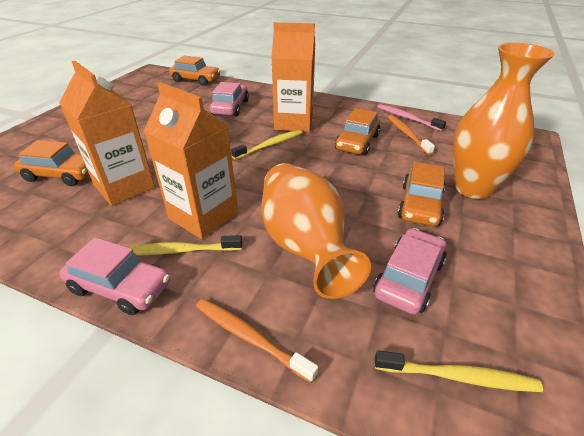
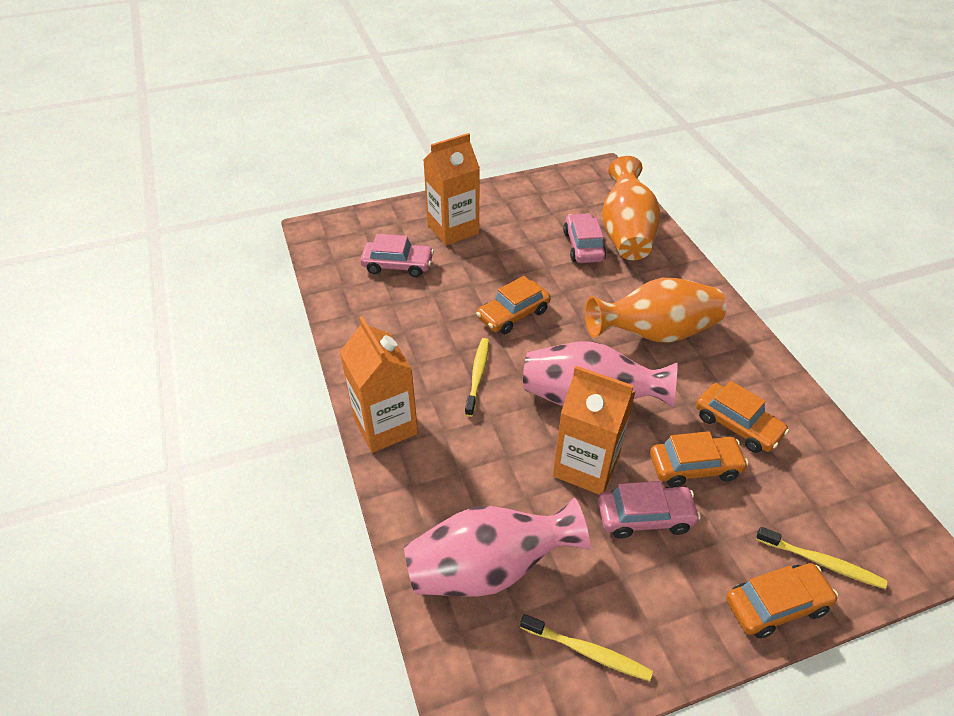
orange toothbrush: 2 -> 0
pink toothbrush: 1 -> 0
pink vase: 0 -> 2

